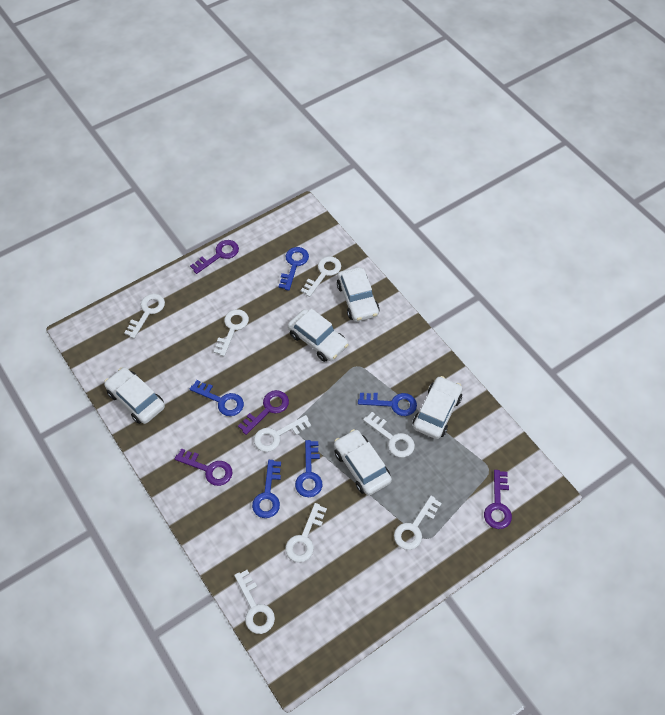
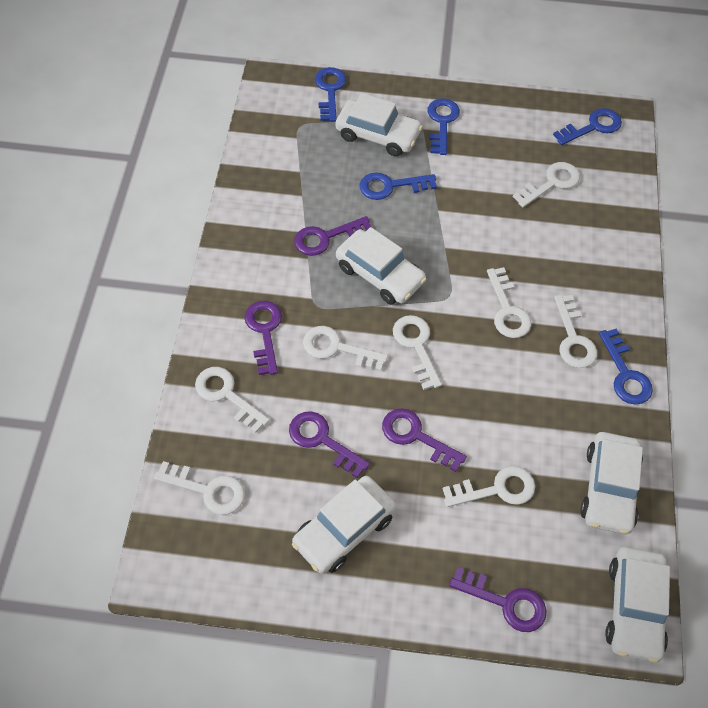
purple key: 4 -> 5

